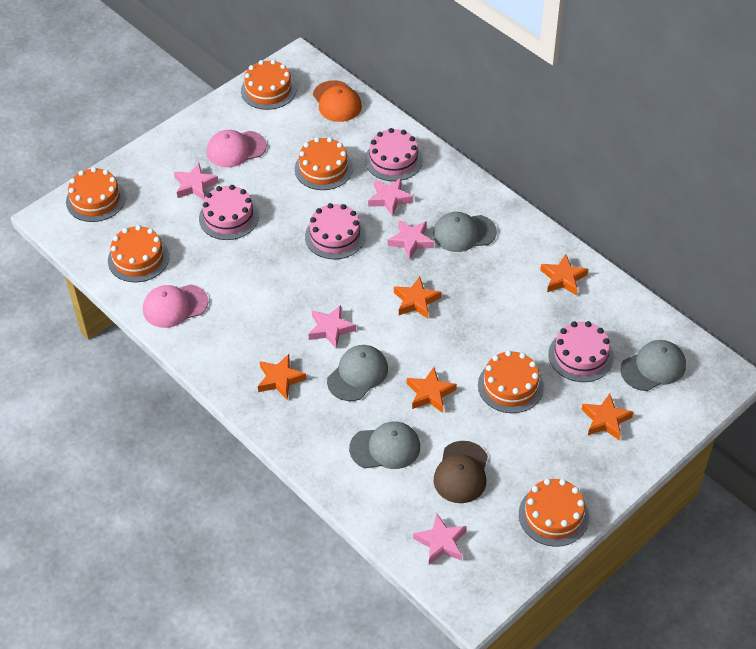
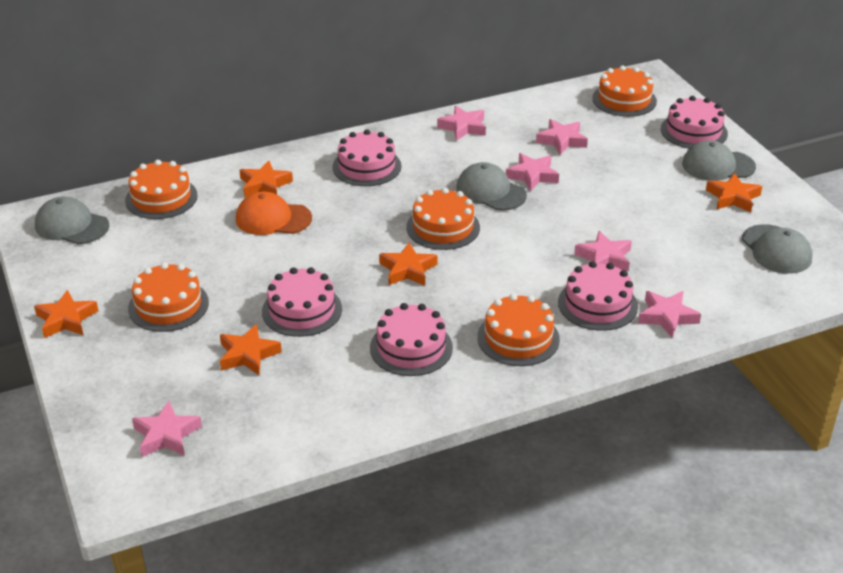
brown cap: 1 -> 0
orange cake: 6 -> 5
pink cake: 4 -> 5
pink cap: 2 -> 0
pink star: 5 -> 6

